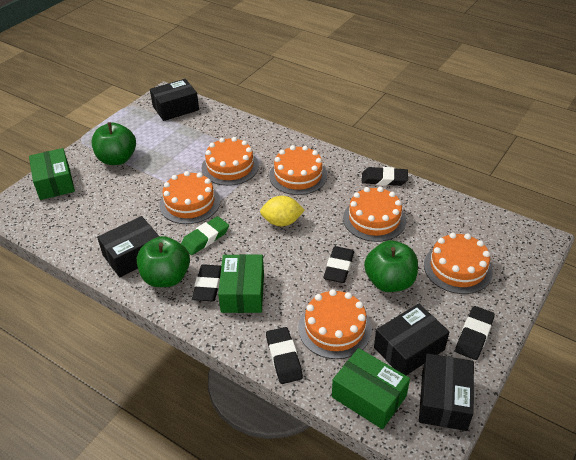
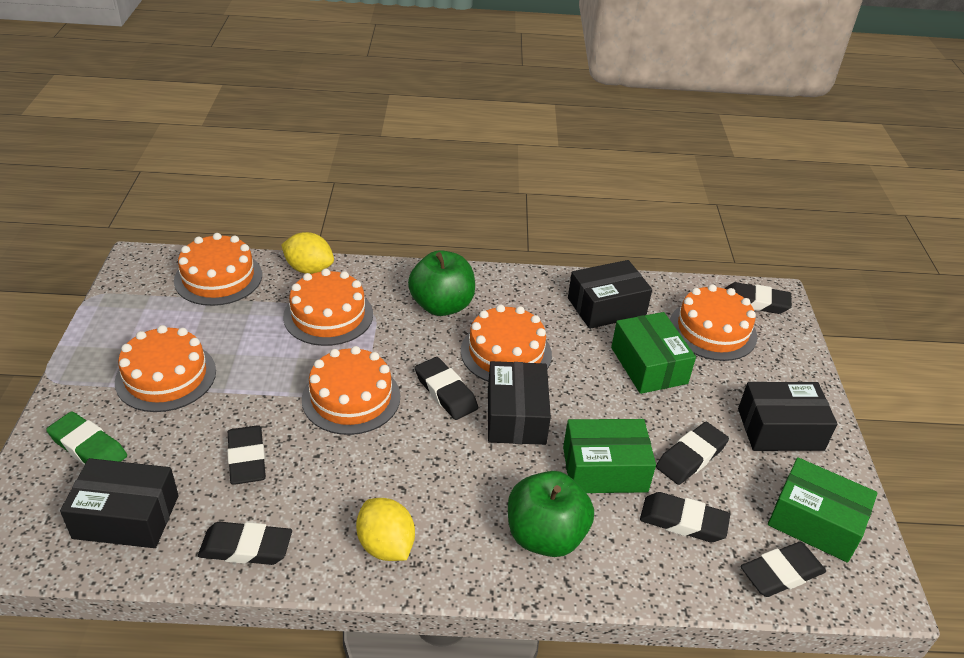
black eraser: 5 -> 7
green apple: 3 -> 2
yellow lemon: 1 -> 2

